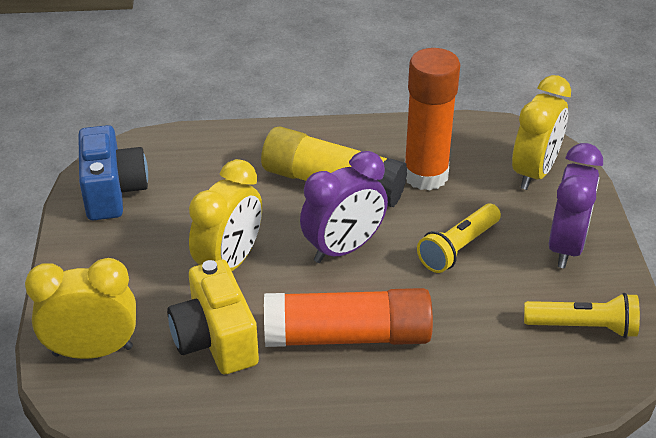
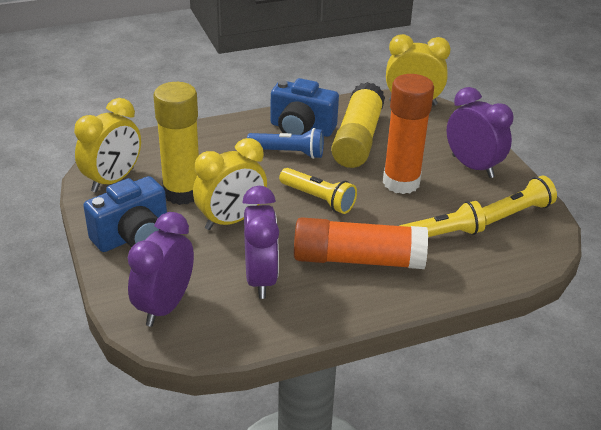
blue camera: 1 -> 2
blue flashlight: 0 -> 1
purple clock: 2 -> 3
yellow camera: 1 -> 0
yellow flashlight: 2 -> 3
yellow glue stick: 1 -> 2

